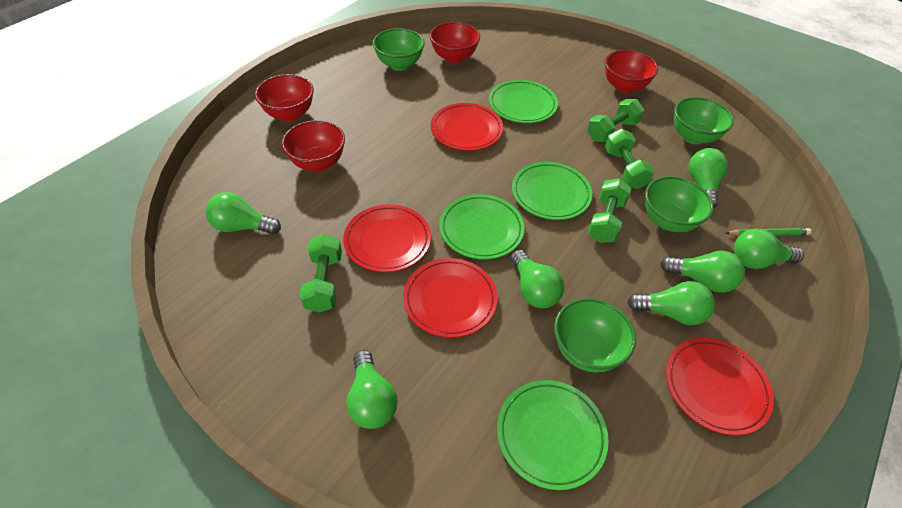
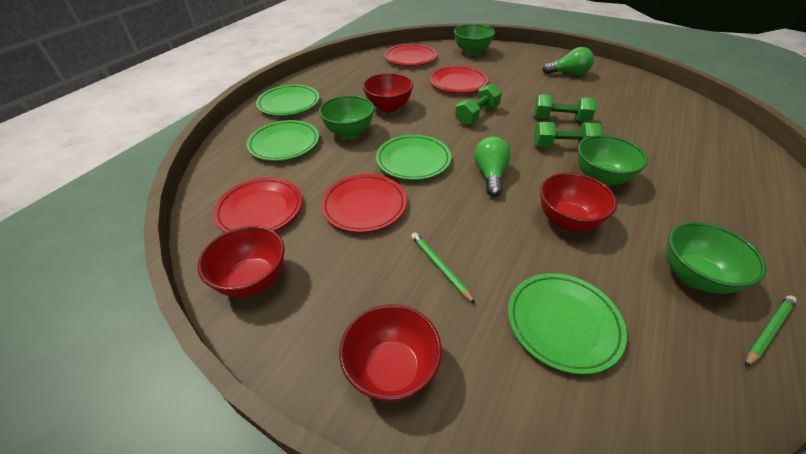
green dumbbell: 4 -> 3
green light bulb: 7 -> 2
green pencil: 1 -> 2

